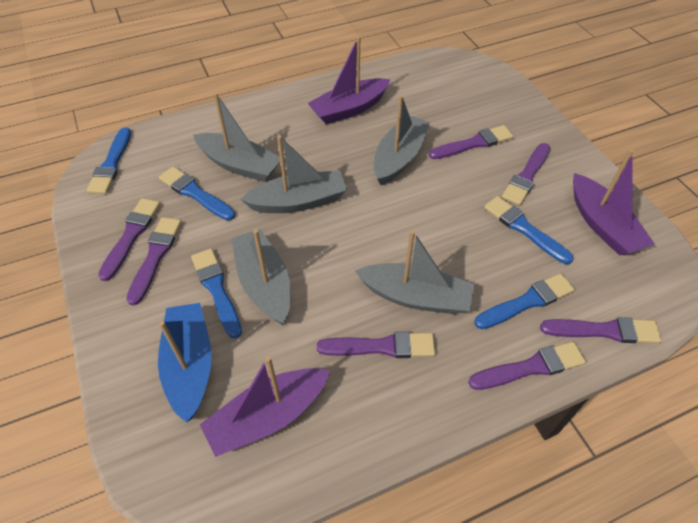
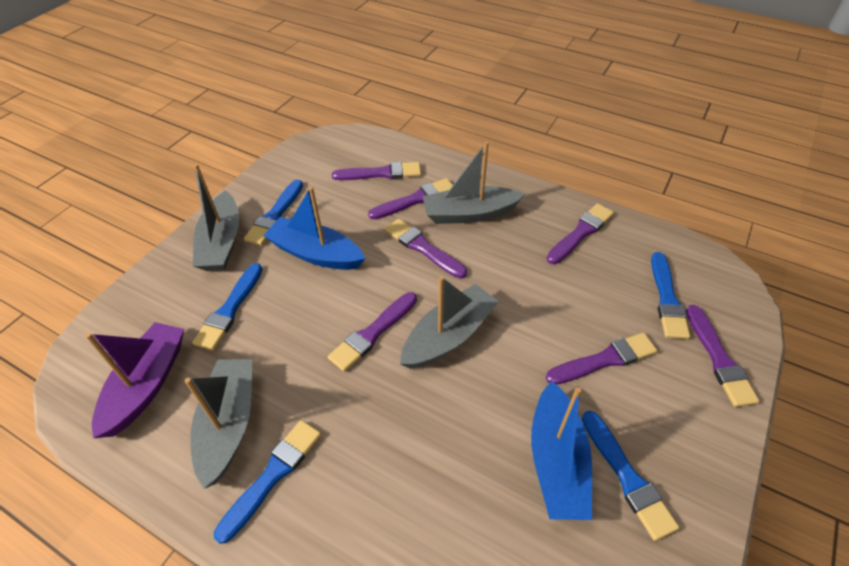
blue boat: 1 -> 2
grey boat: 5 -> 4
purple boat: 3 -> 1

